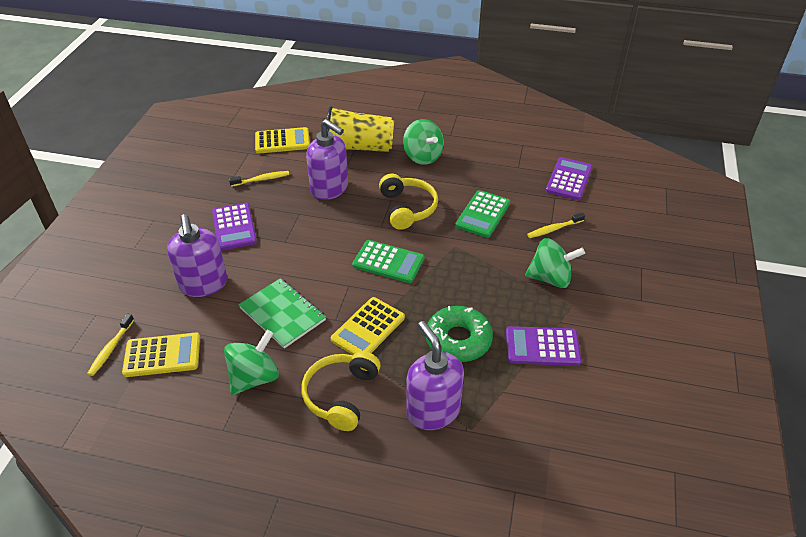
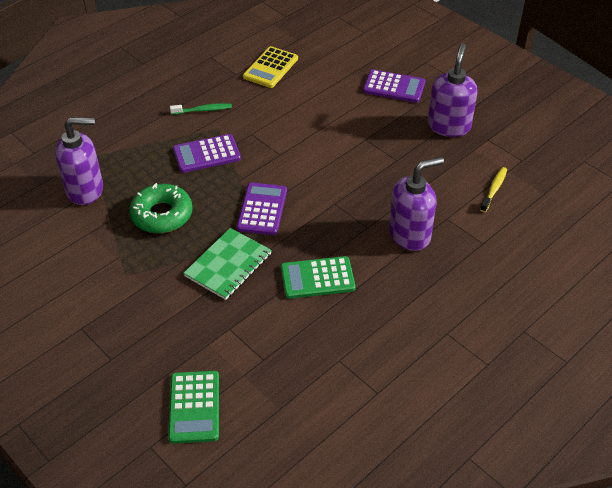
green spinning top: 3 -> 0
green toothbrush: 0 -> 1
yellow calculator: 3 -> 1
yellow cup: 1 -> 0
yellow headphones: 2 -> 0
yellow toothbrush: 3 -> 1

